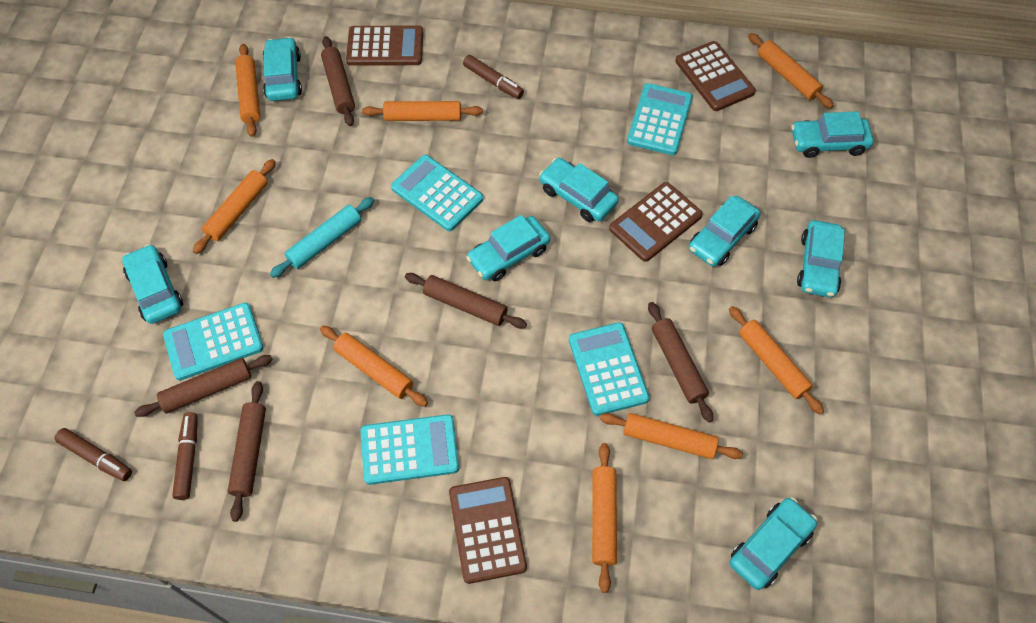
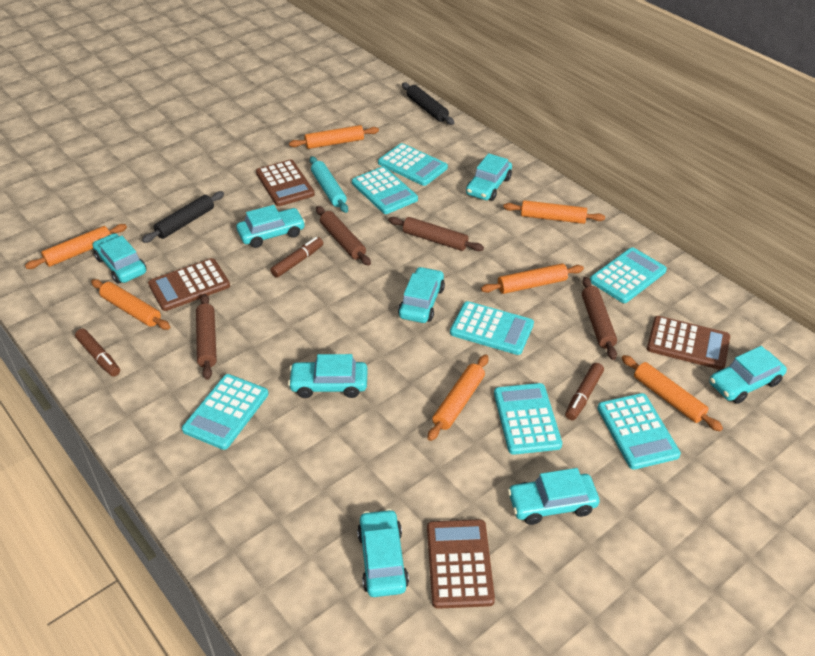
black rolling pin: 0 -> 2
brown rolling pin: 5 -> 4
orange rolling pin: 8 -> 7
turquoise calculator: 5 -> 7

